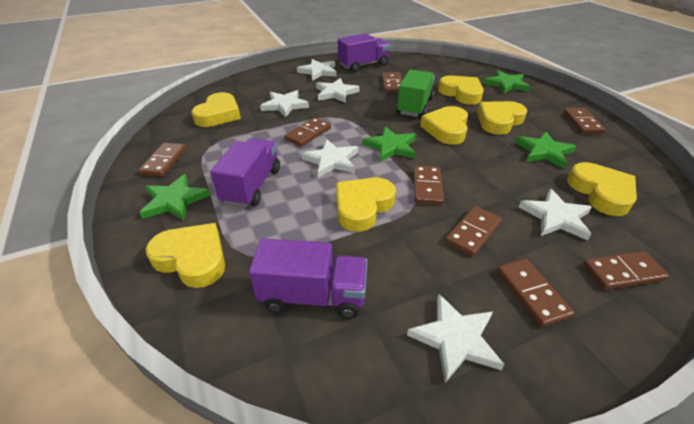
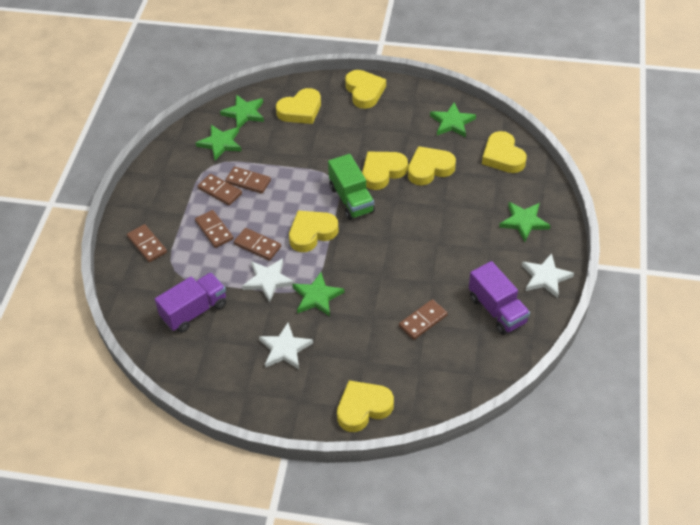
brown domino: 8 -> 6
green star: 4 -> 5
purple truck: 3 -> 2
white star: 6 -> 3

